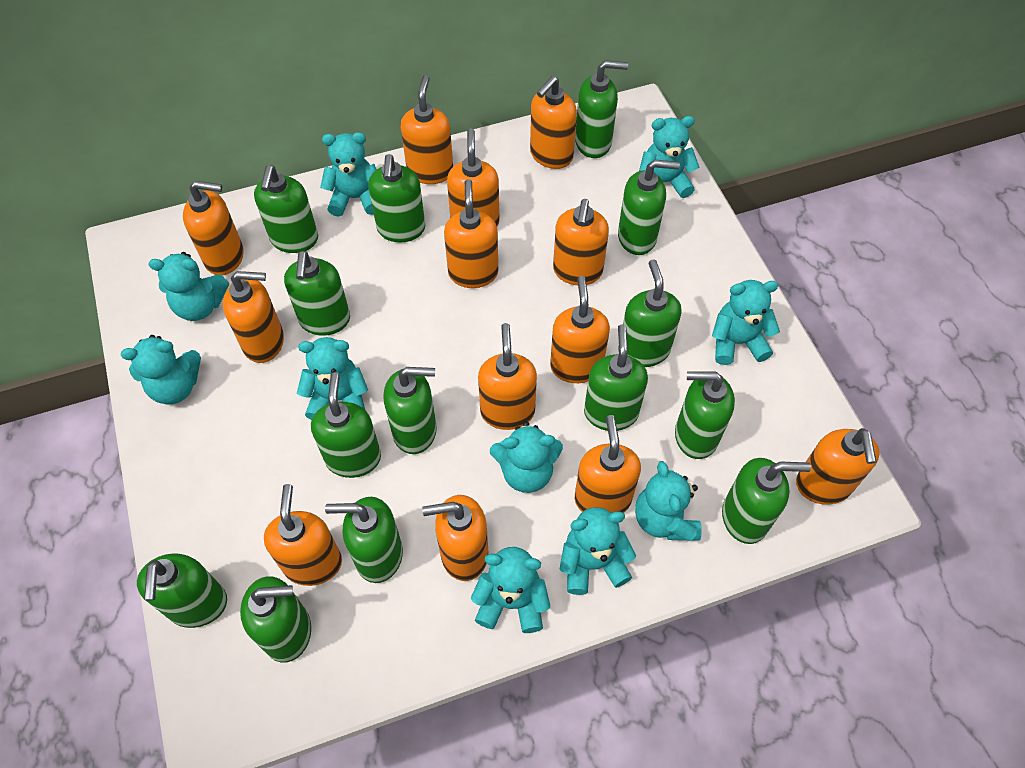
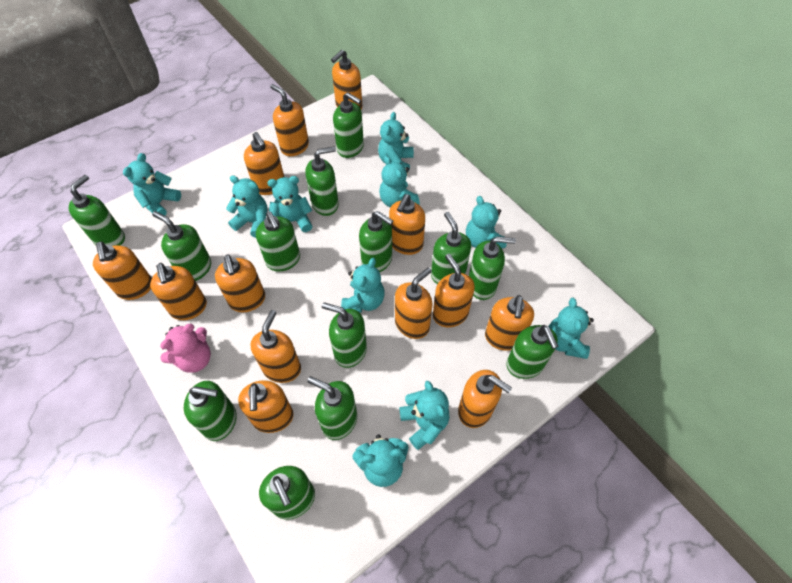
green soap dispenser: 14 -> 13
pink teddy bear: 0 -> 1

